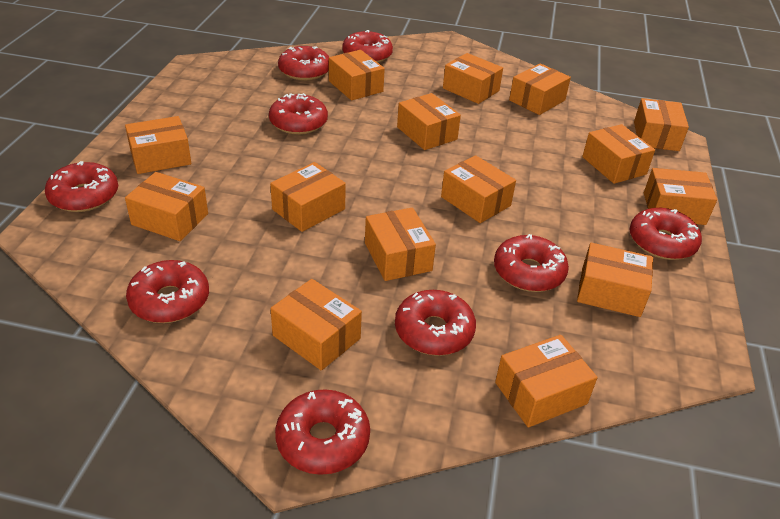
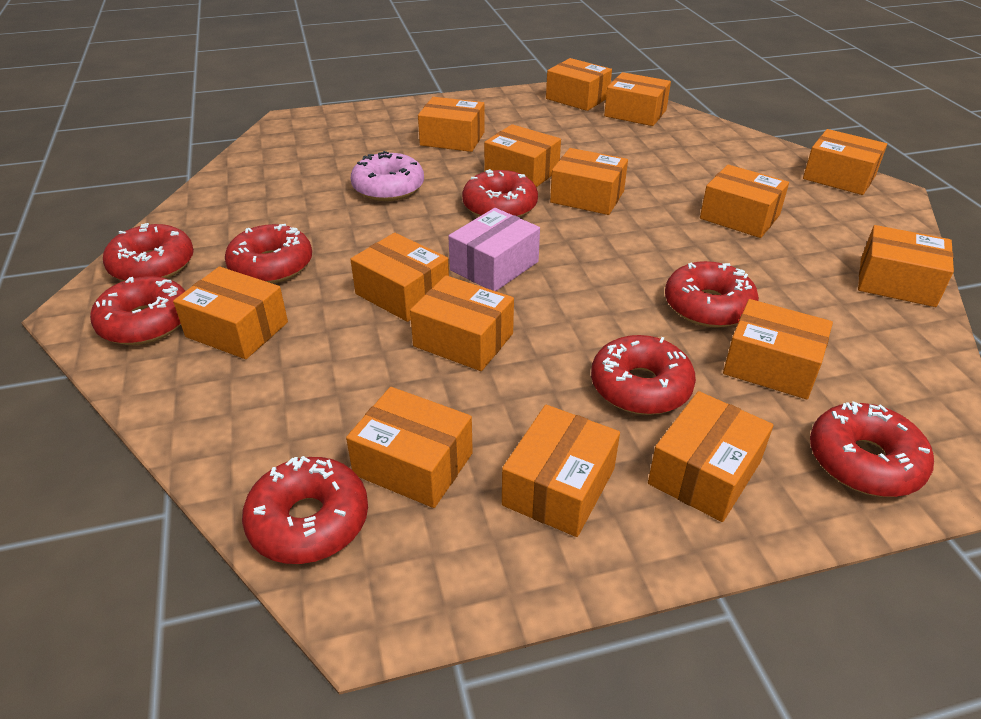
pink box: 0 -> 1
pink donut: 0 -> 1
red donut: 9 -> 8

